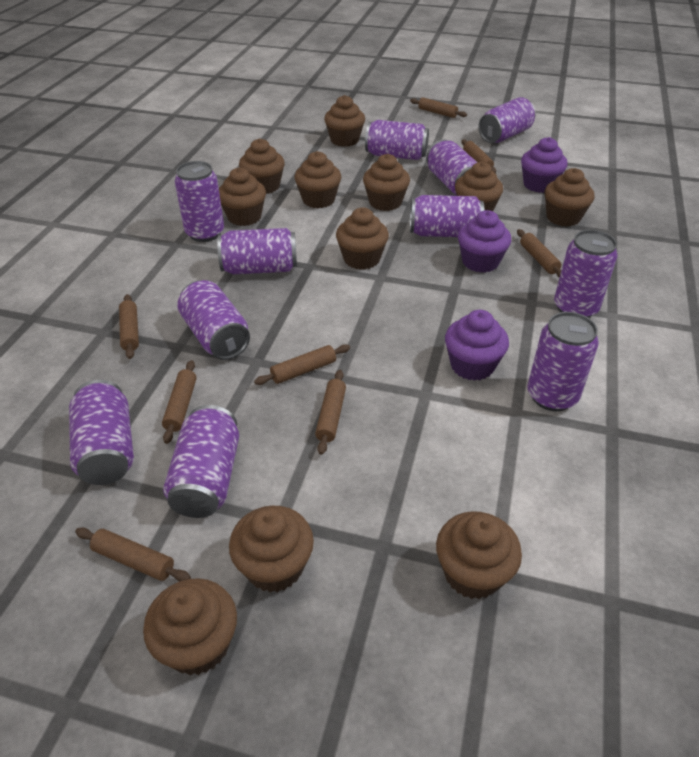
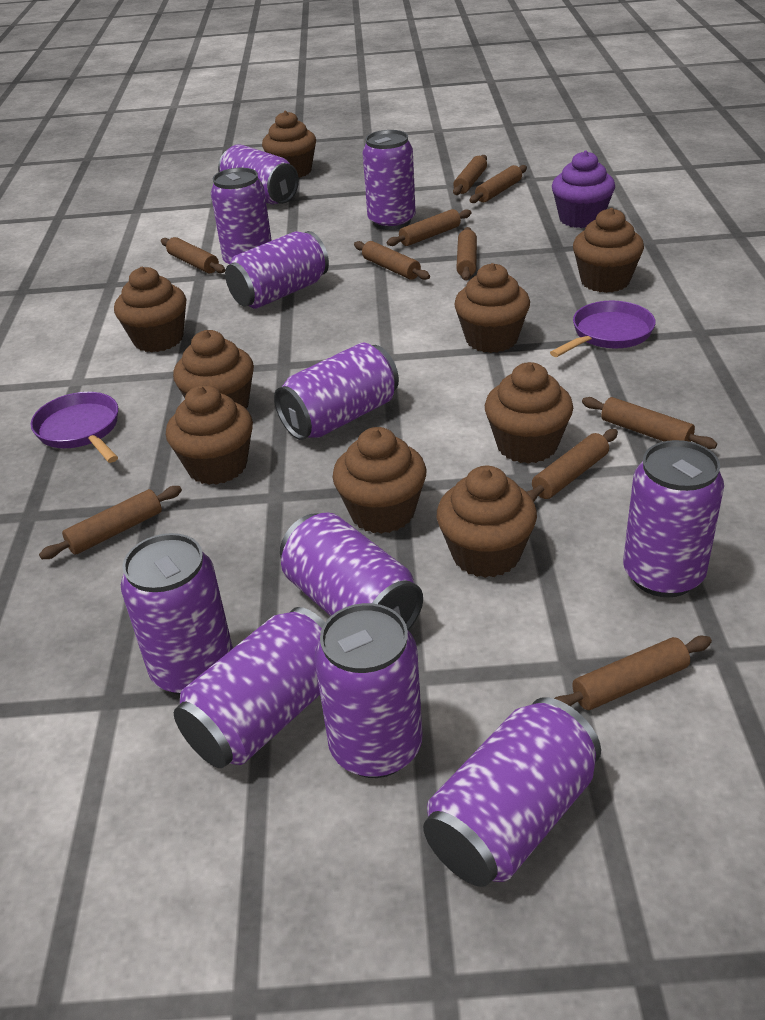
brown cupcake: 11 -> 9
brown rolling pin: 8 -> 10
purple cupcake: 3 -> 1
purple pan: 0 -> 2

